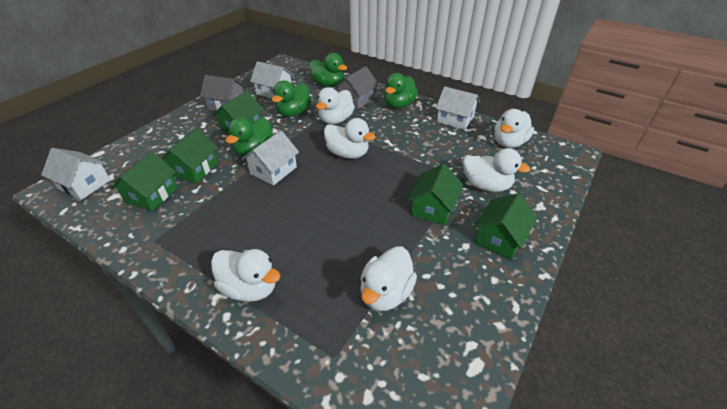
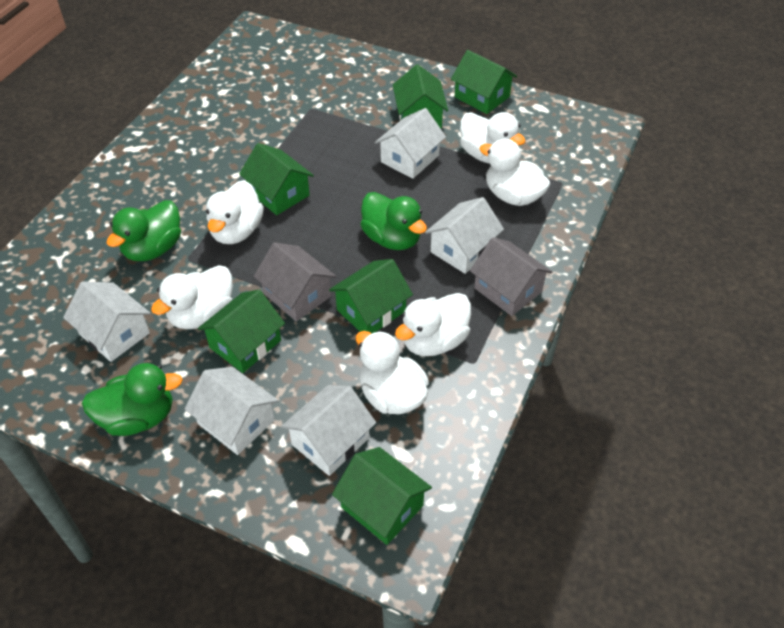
green duck: 4 -> 3
green house: 5 -> 6
white house: 4 -> 5

